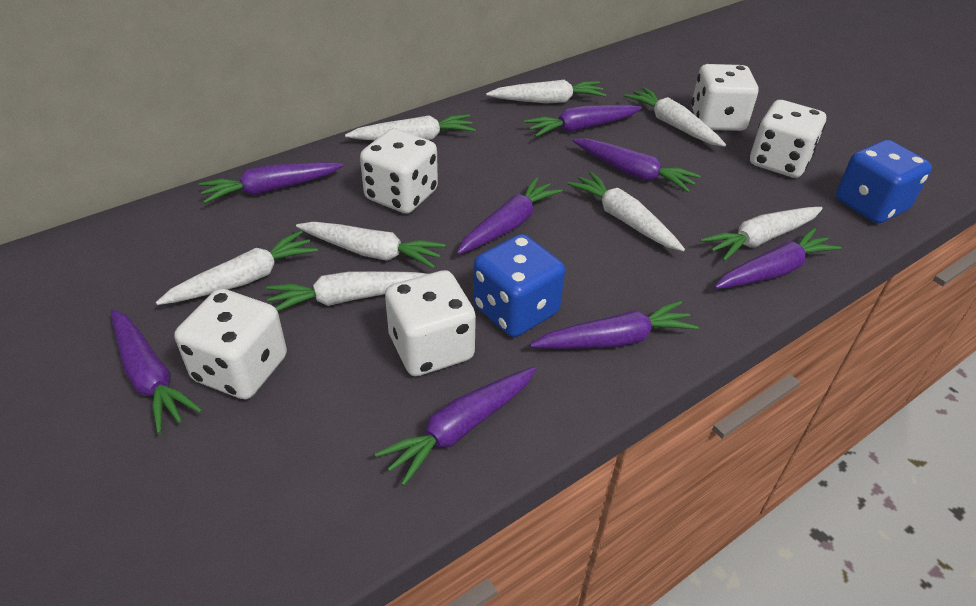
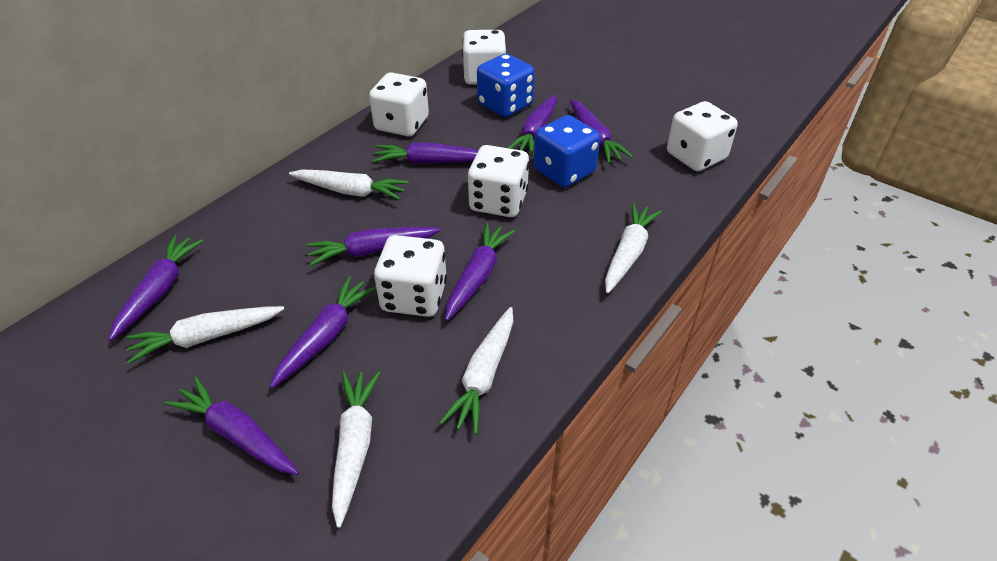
white carrot: 8 -> 5

